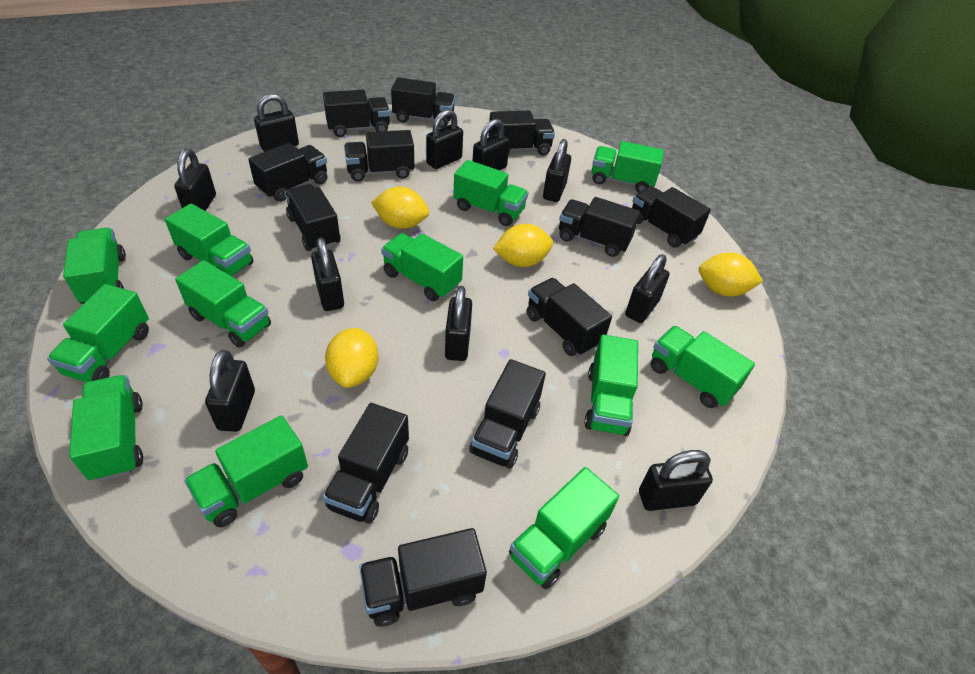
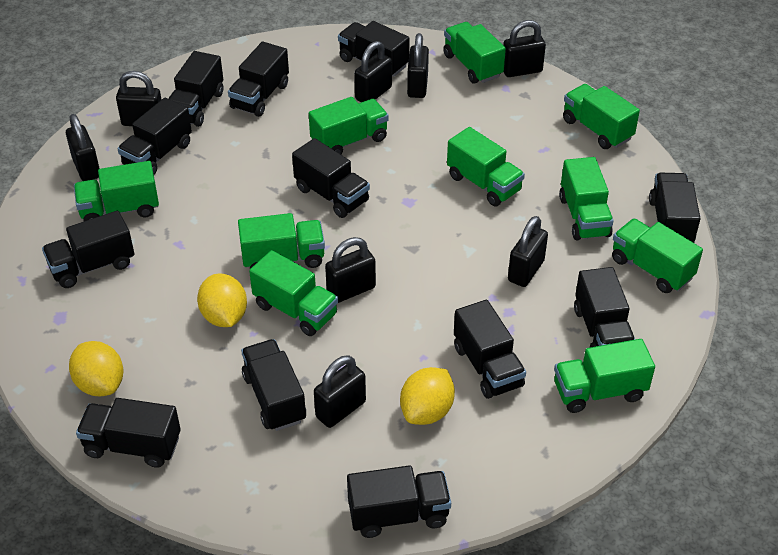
black padlock: 10 -> 8
green truck: 12 -> 10
yellow lemon: 4 -> 3

